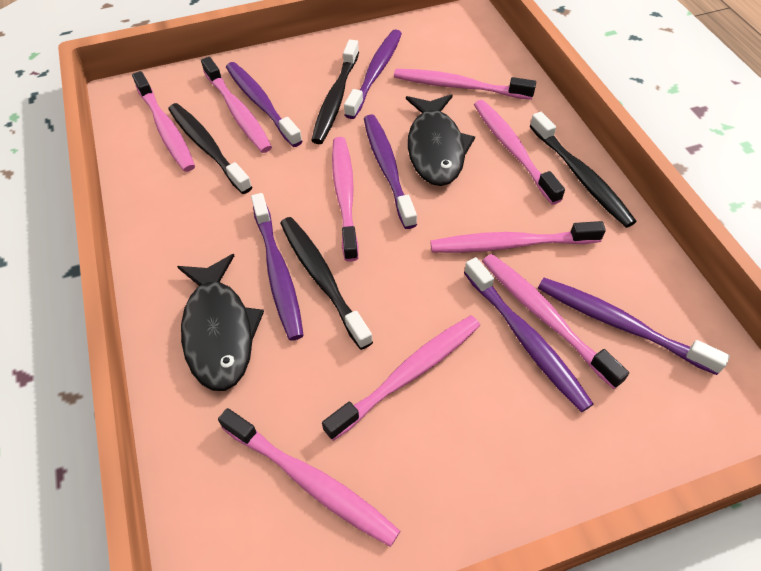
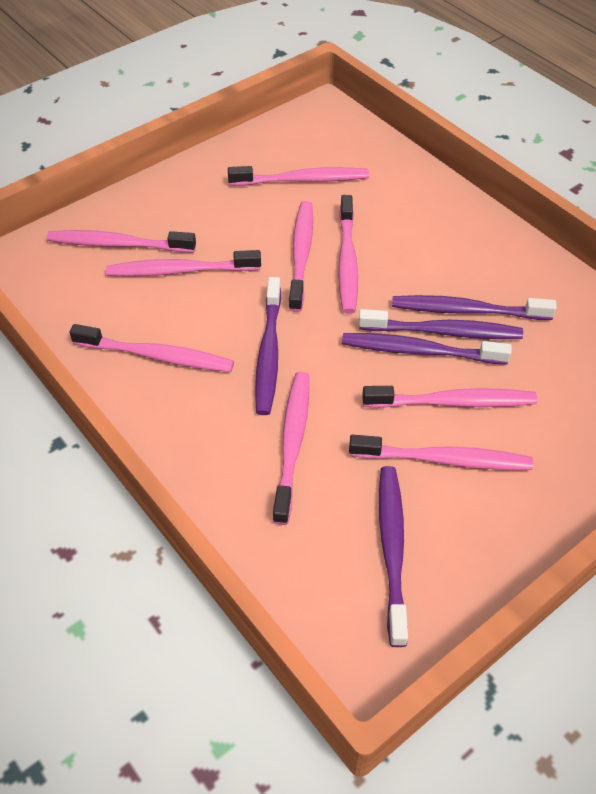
black fish: 2 -> 0
black toothbrush: 4 -> 0
purple toothbrush: 6 -> 5

